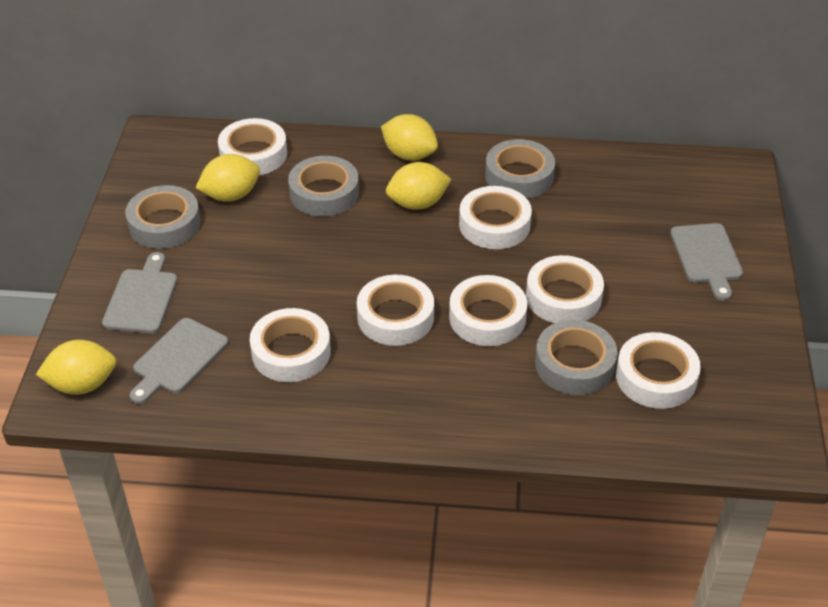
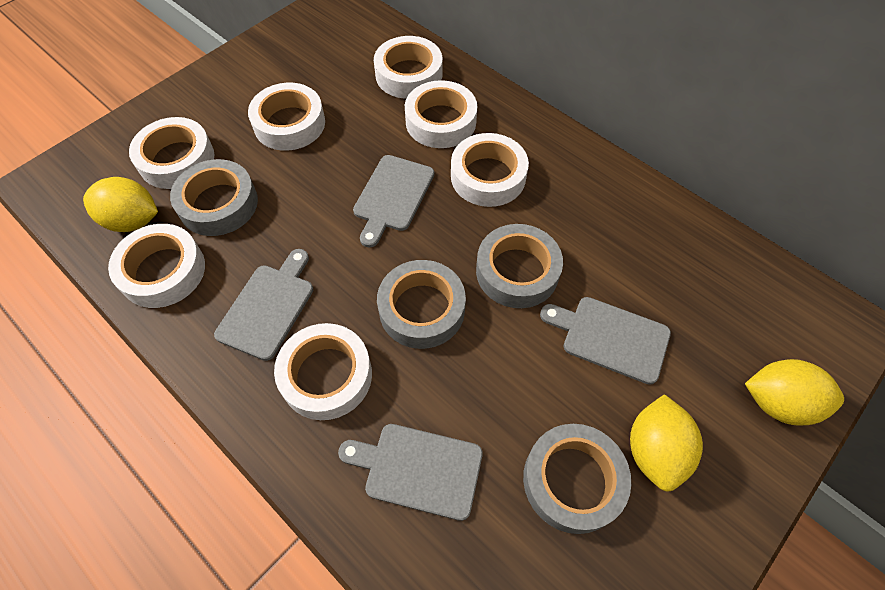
grey cutting board: 3 -> 4
yellow lemon: 4 -> 3

